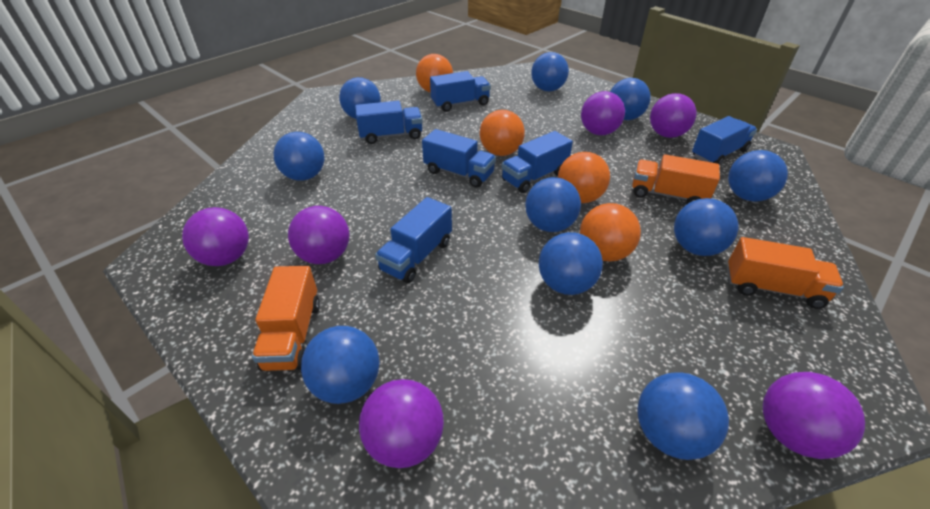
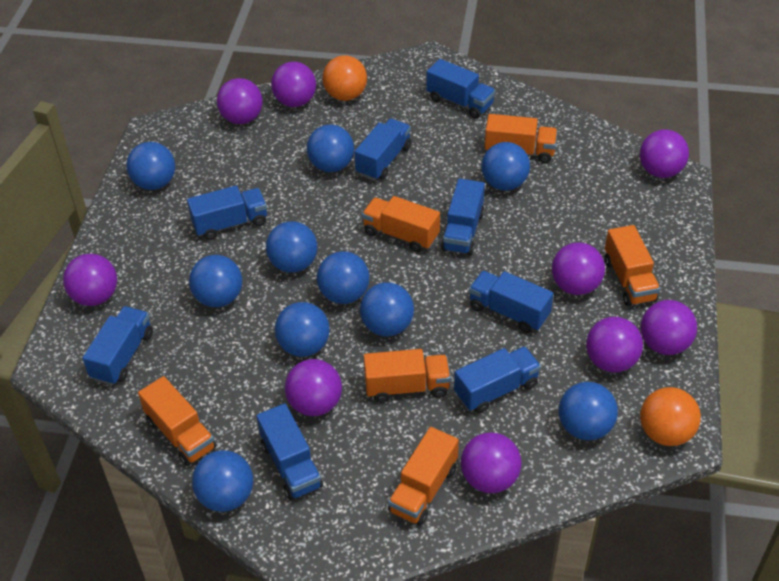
blue truck: 6 -> 8
orange ball: 4 -> 2
orange truck: 3 -> 6
purple ball: 6 -> 9

